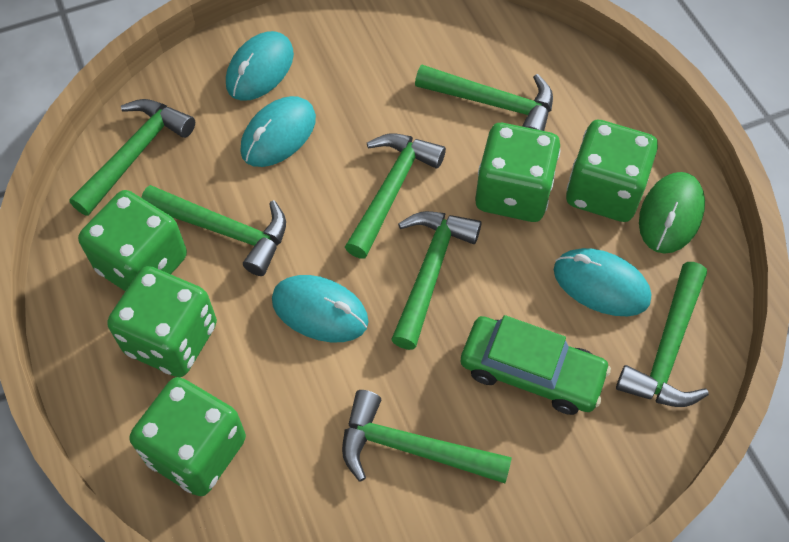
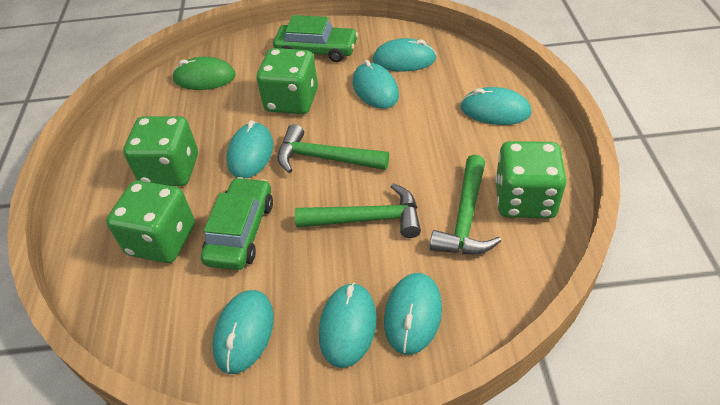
green car: 1 -> 2
green dice: 5 -> 4
green hammer: 7 -> 3
turquoise mouse: 4 -> 7

